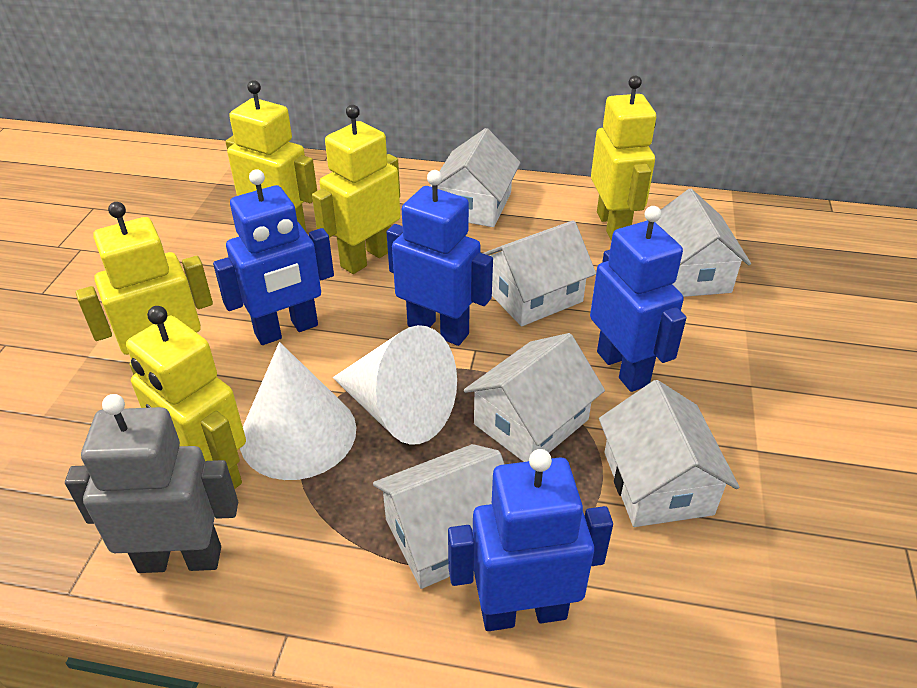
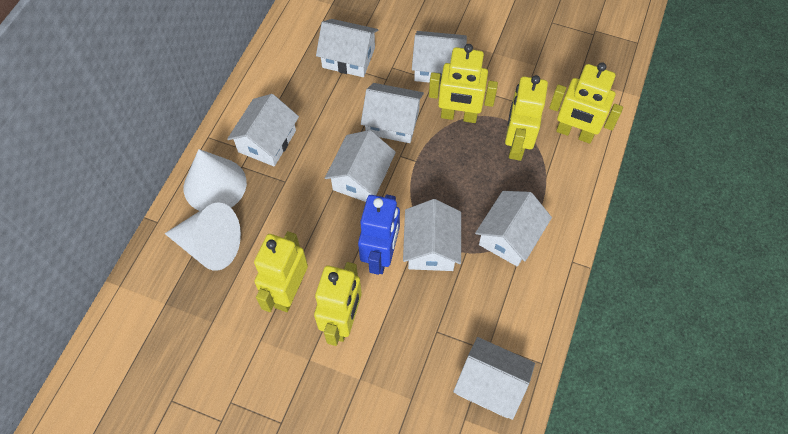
blue robot: 4 -> 1
grey robot: 1 -> 0
white house: 6 -> 8

